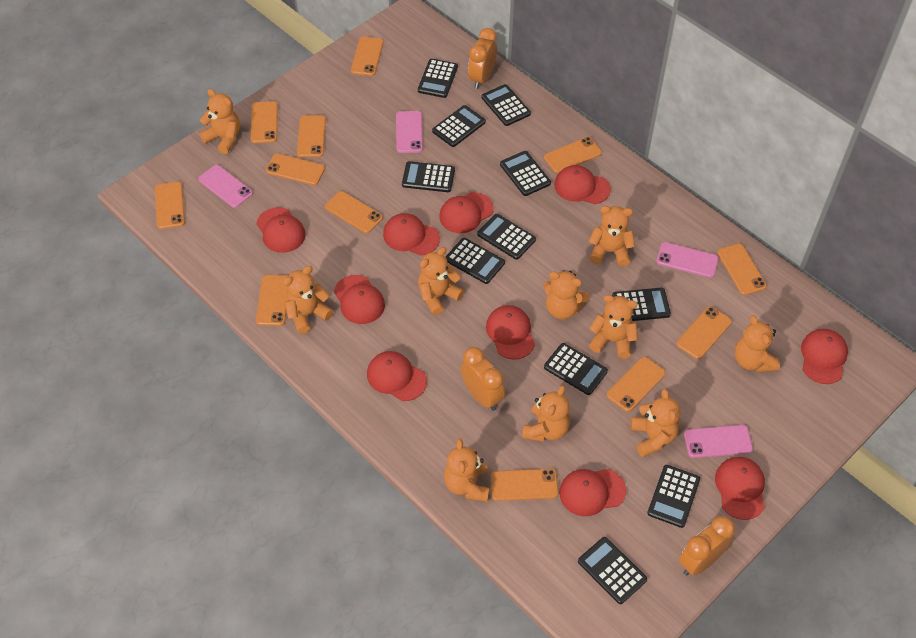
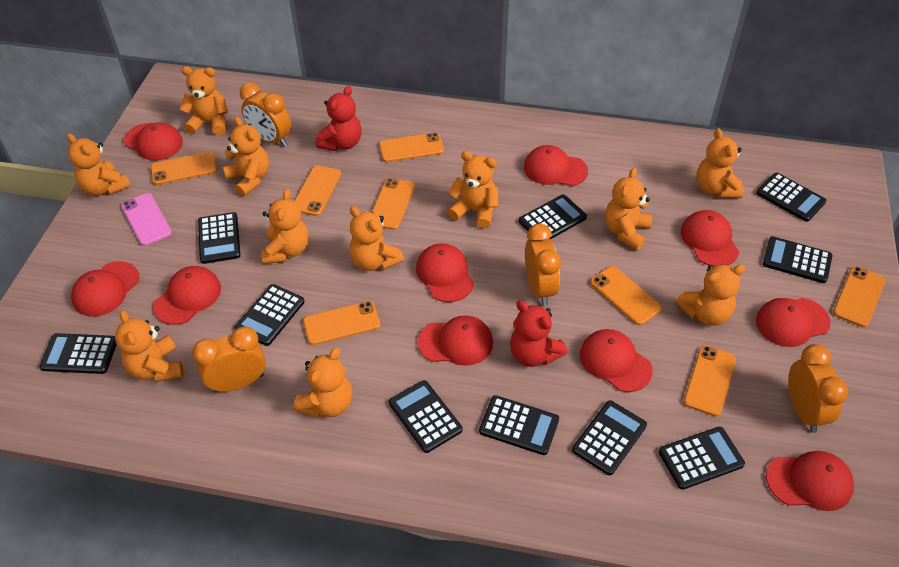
black calculator: 11 -> 10
orange clock: 3 -> 4
orange phone: 12 -> 8
orange teddy bear: 10 -> 11
pink phone: 4 -> 1
red teddy bear: 0 -> 2

